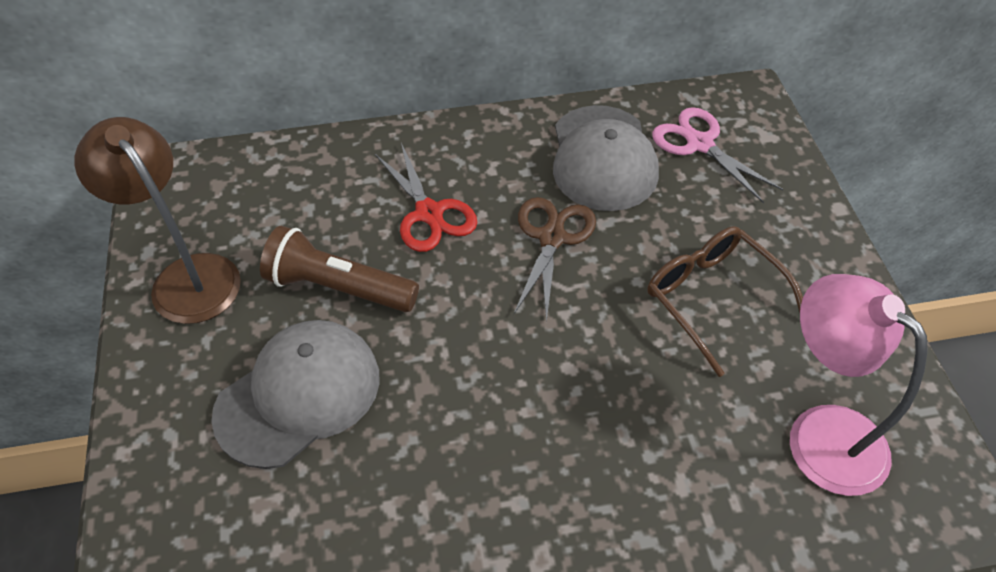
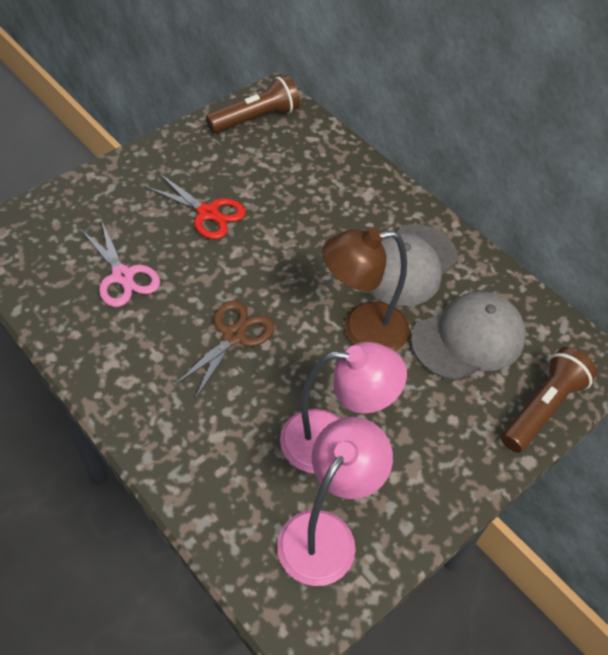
brown flashlight: 1 -> 2
brown glasses: 1 -> 0
pink lamp: 1 -> 2

